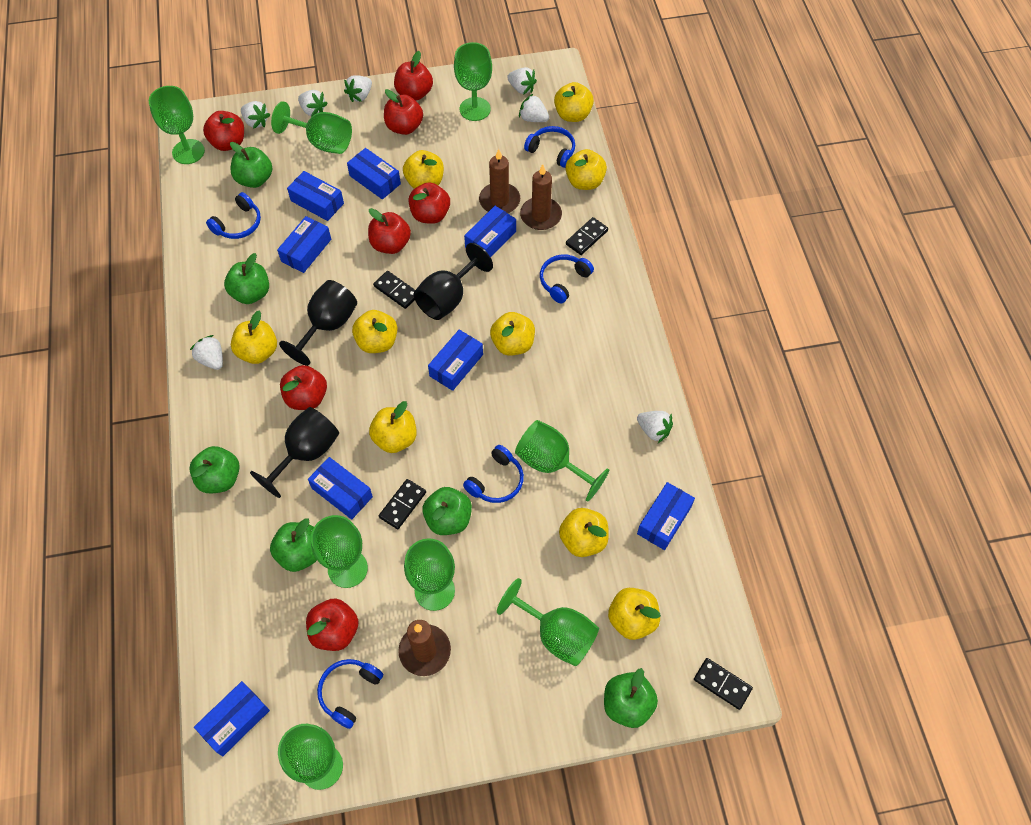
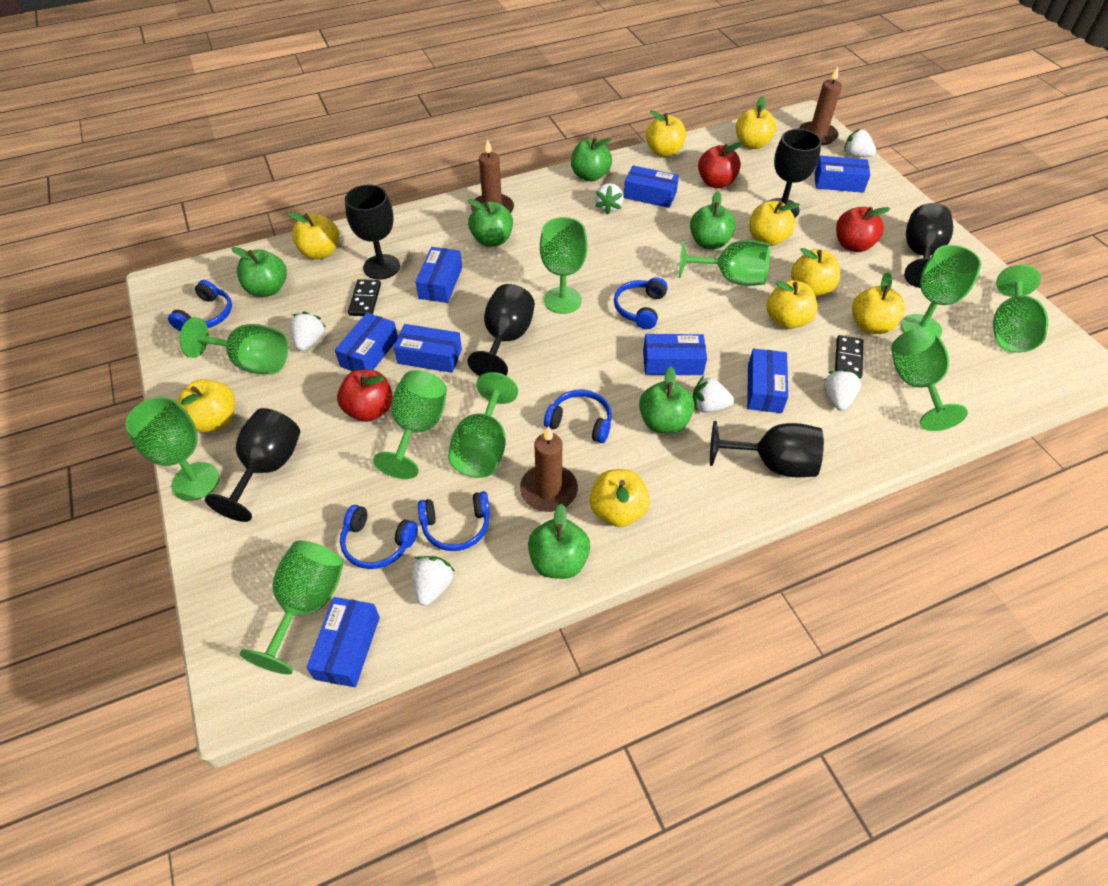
black domino: 4 -> 2
black goblet: 3 -> 6
green goblet: 8 -> 10
red apple: 7 -> 3
white strawberry: 7 -> 6

